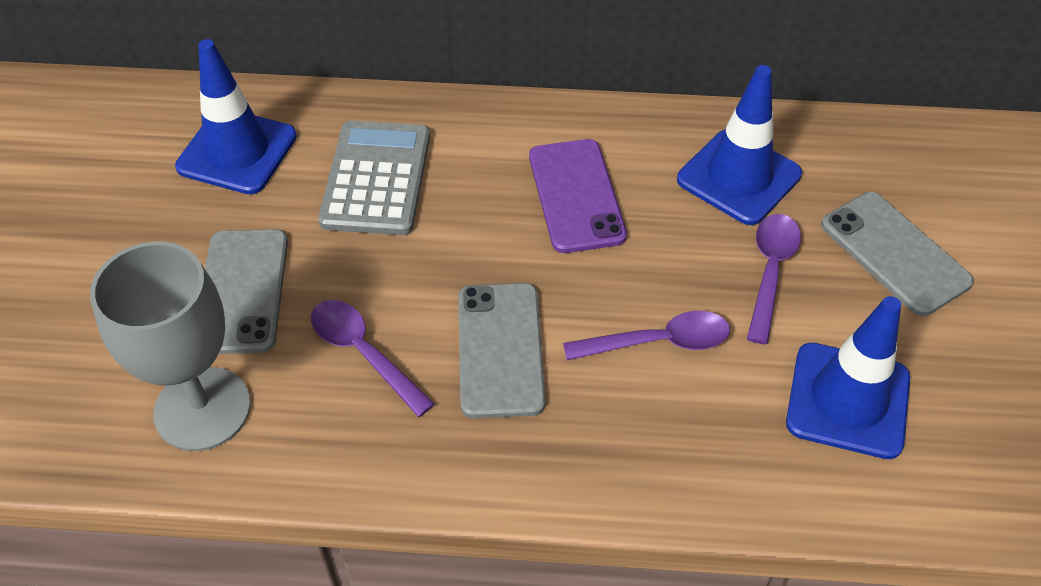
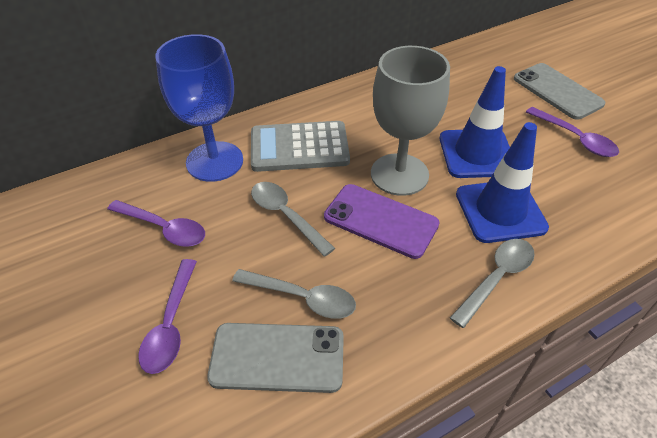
blue goblet: 0 -> 1
blue traffic cone: 3 -> 2
grey phone: 3 -> 2
grey spoon: 0 -> 3

